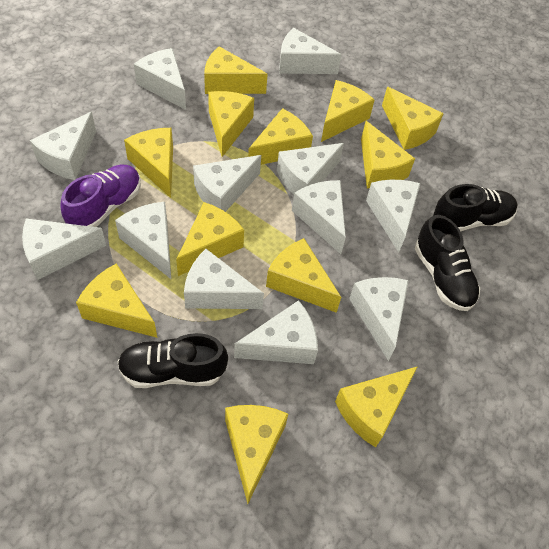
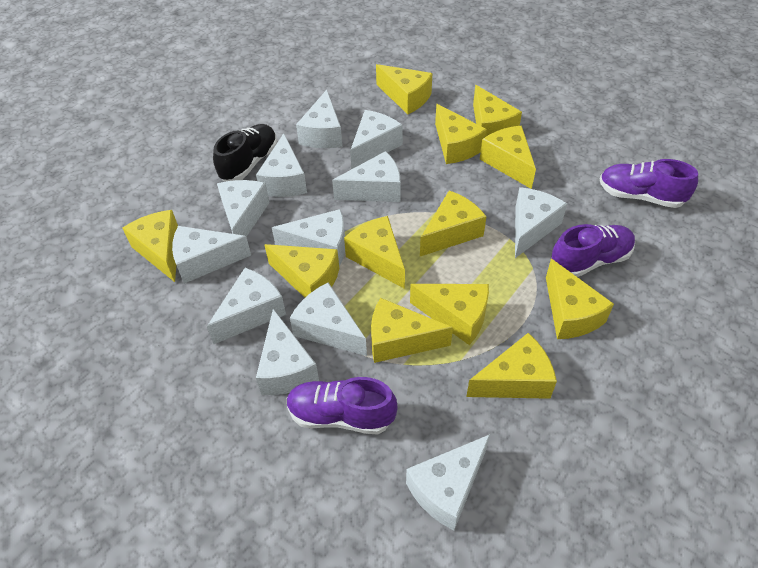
black shoe: 3 -> 1
purple shoe: 1 -> 3

